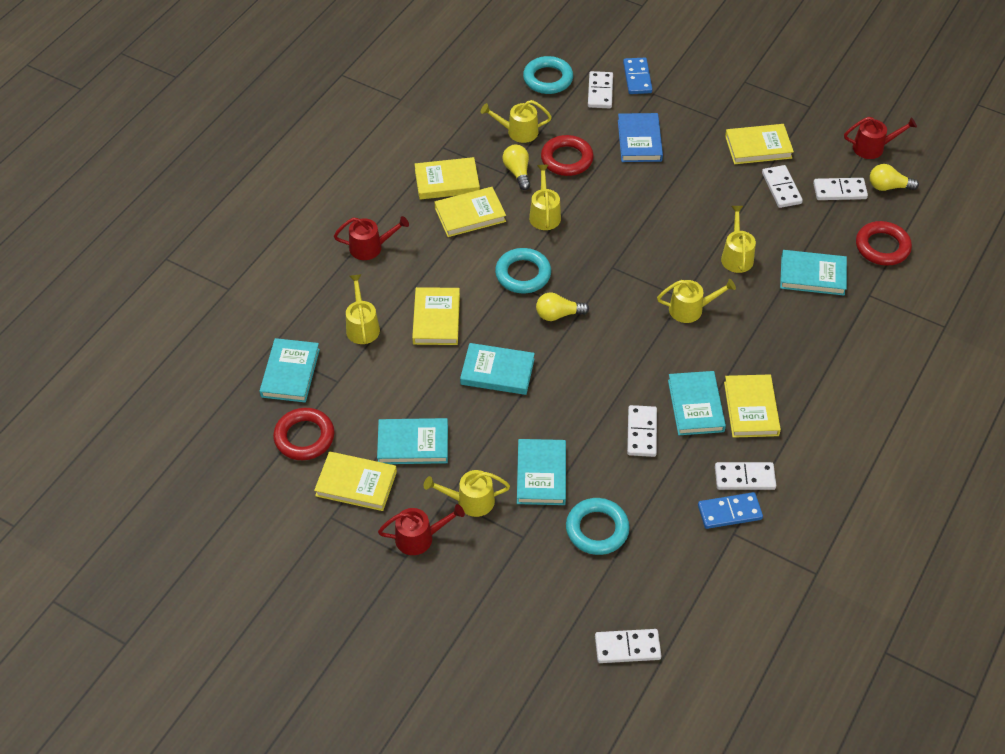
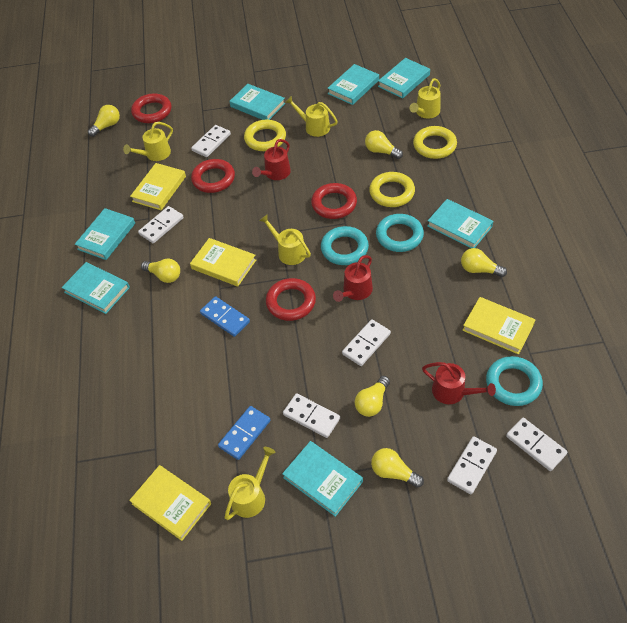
blue book: 1 -> 0
red ring: 3 -> 4
turquoise book: 6 -> 7
yellow book: 6 -> 4
yellow light bulb: 3 -> 6
yellow ring: 0 -> 3
yellow watering can: 6 -> 5

